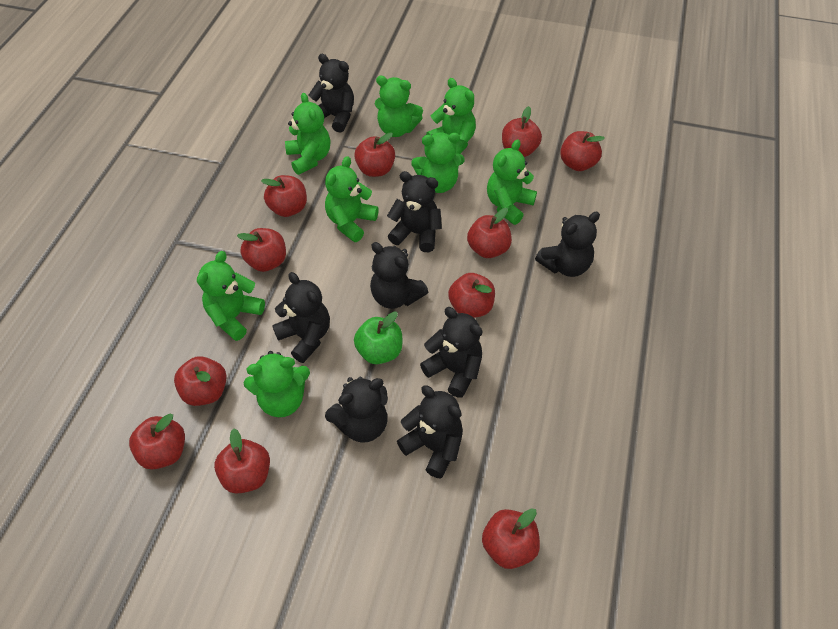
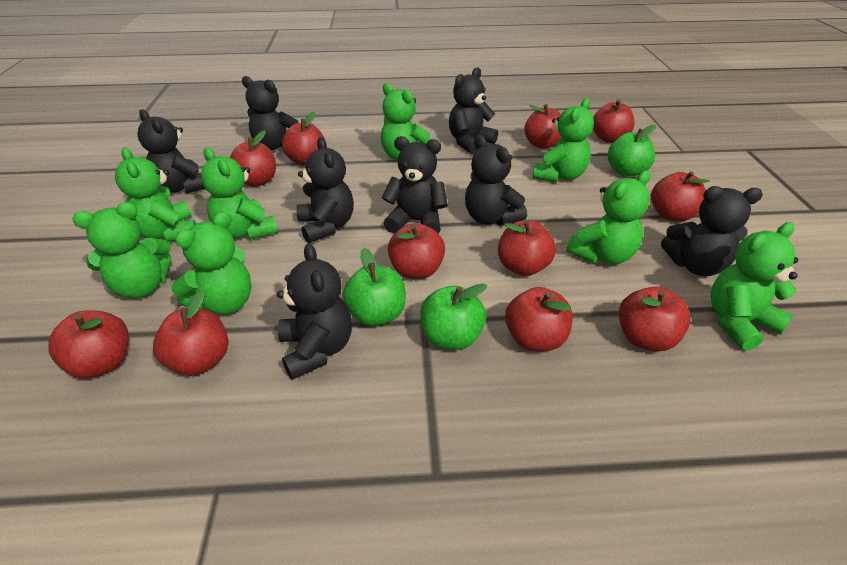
green apple: 1 -> 3

